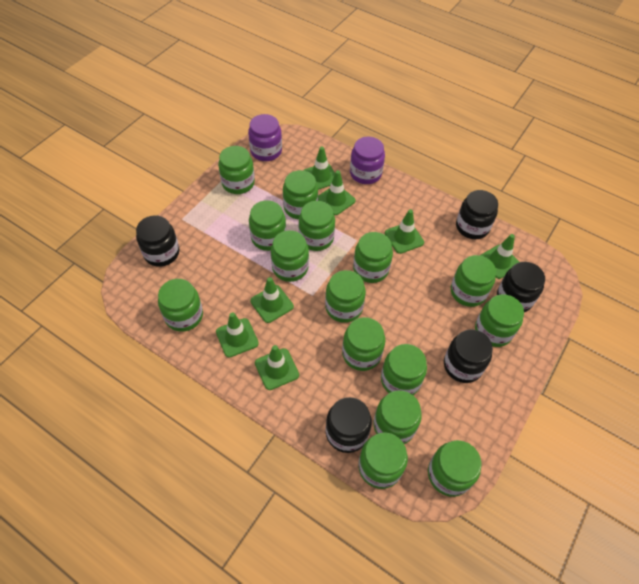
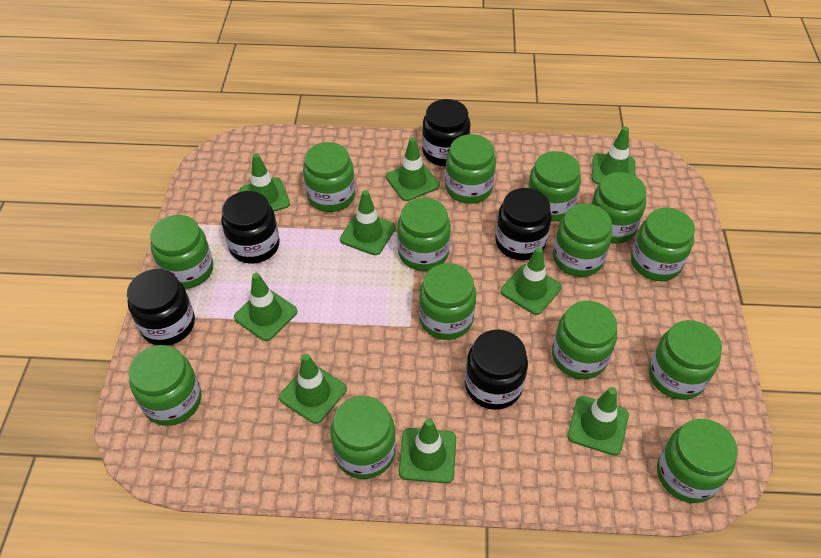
green jar: 15 -> 14
green traffic cone: 7 -> 9
purple jar: 2 -> 0

